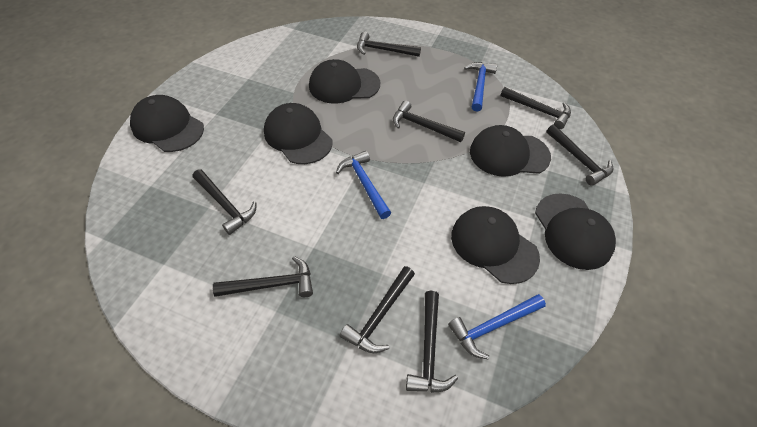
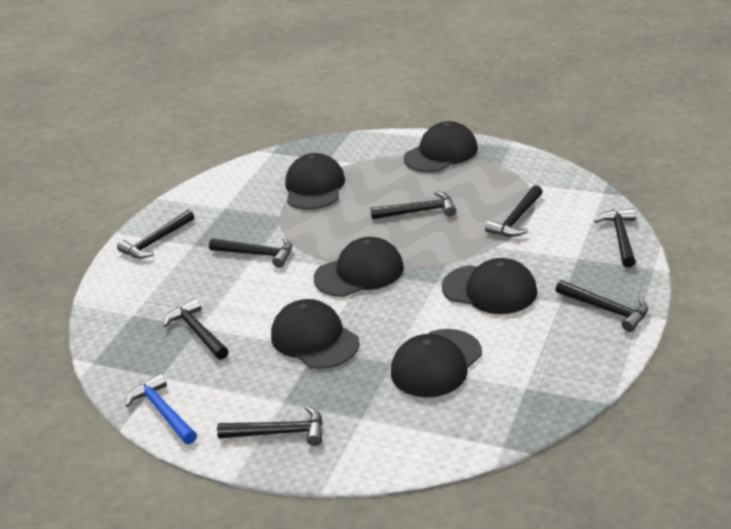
blue hammer: 3 -> 1

